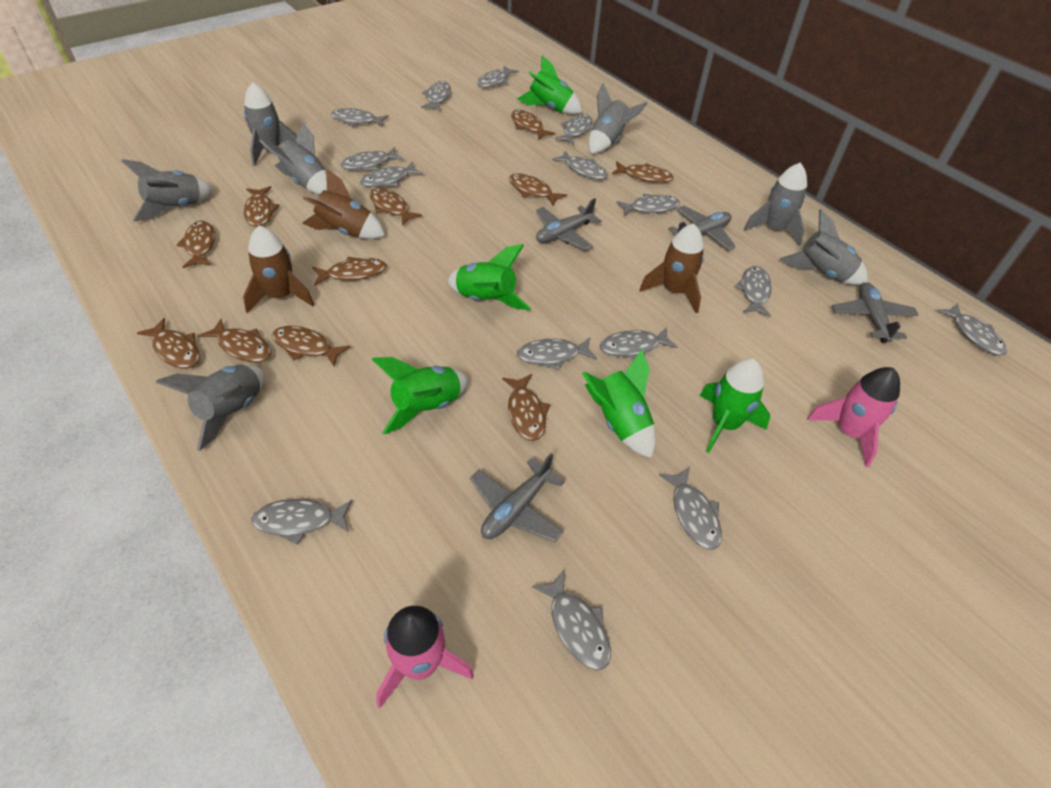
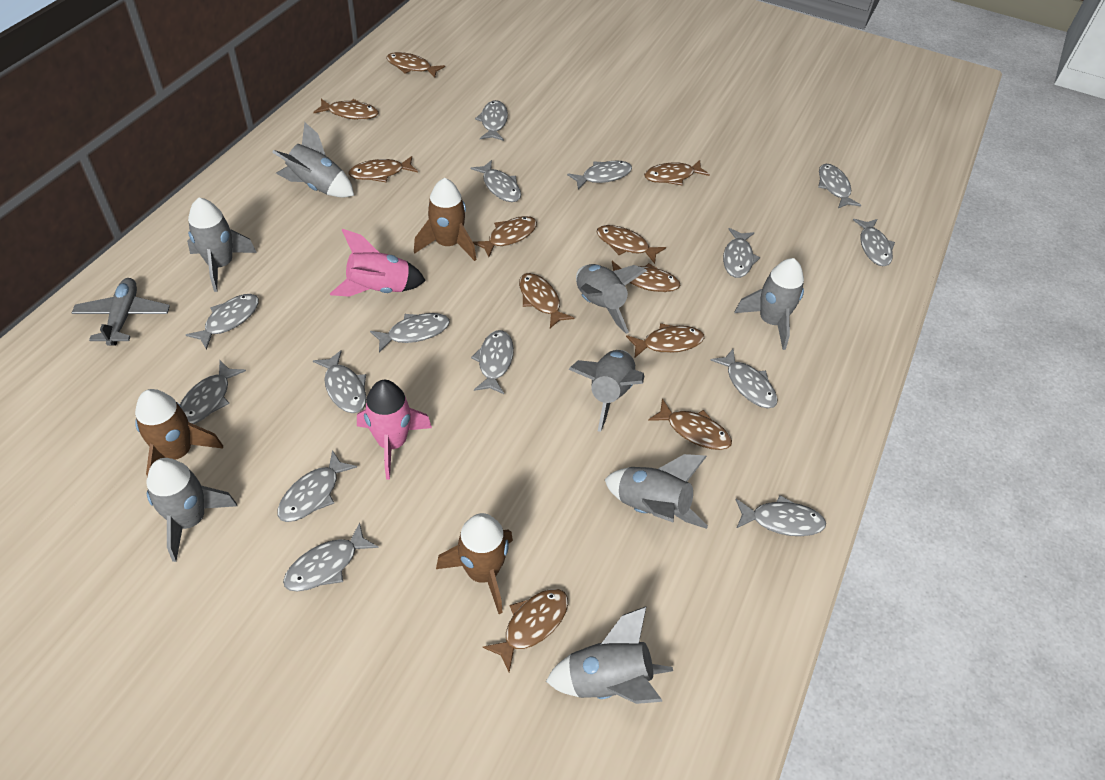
green rocket: 5 -> 0
grey plane: 4 -> 1
grey rocket: 7 -> 8

